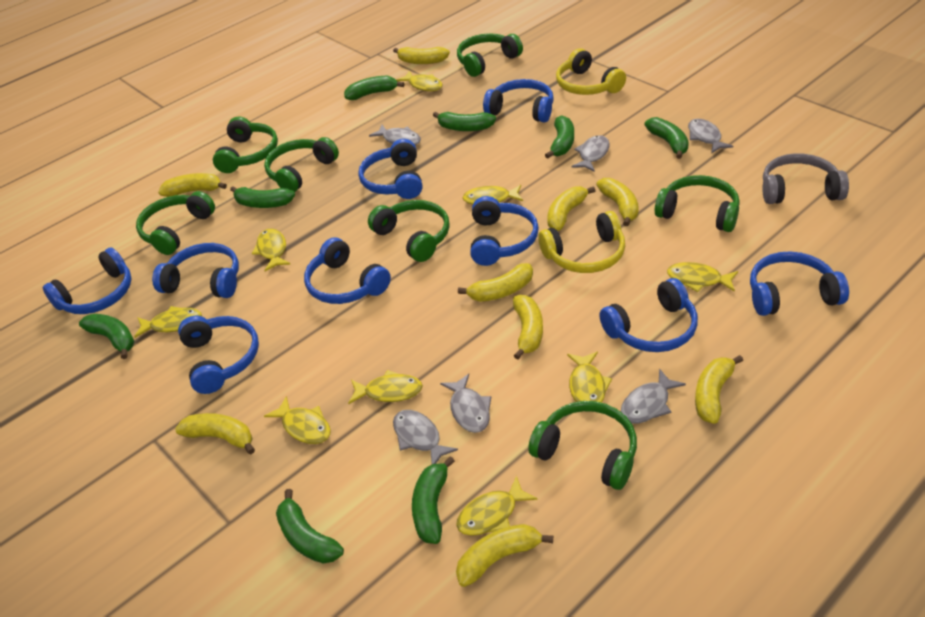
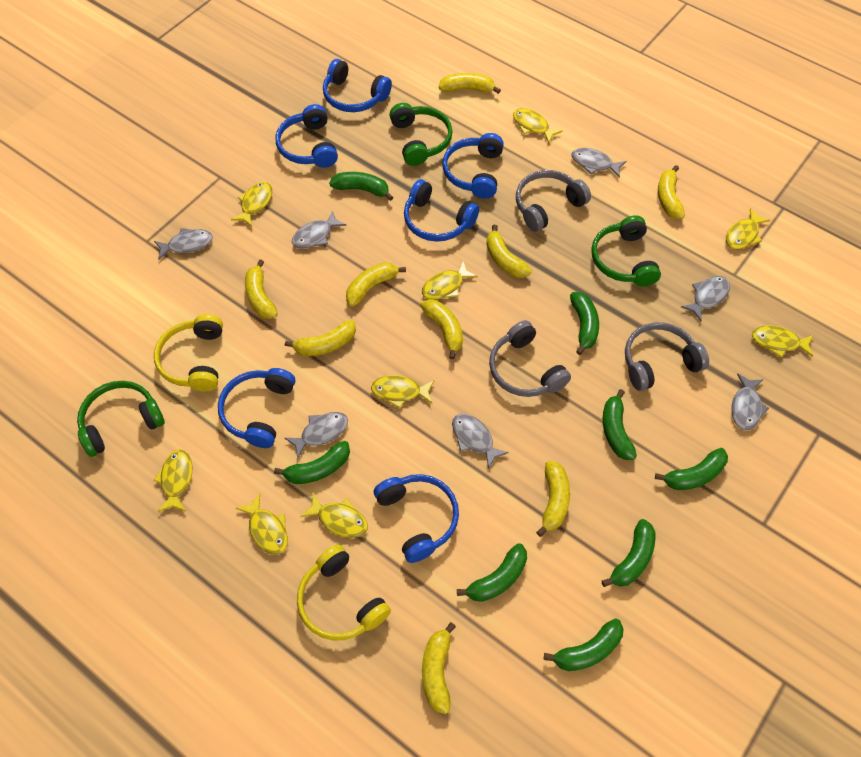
blue headphones: 9 -> 6
green headphones: 7 -> 3
grey fish: 6 -> 7
grey headphones: 1 -> 3

